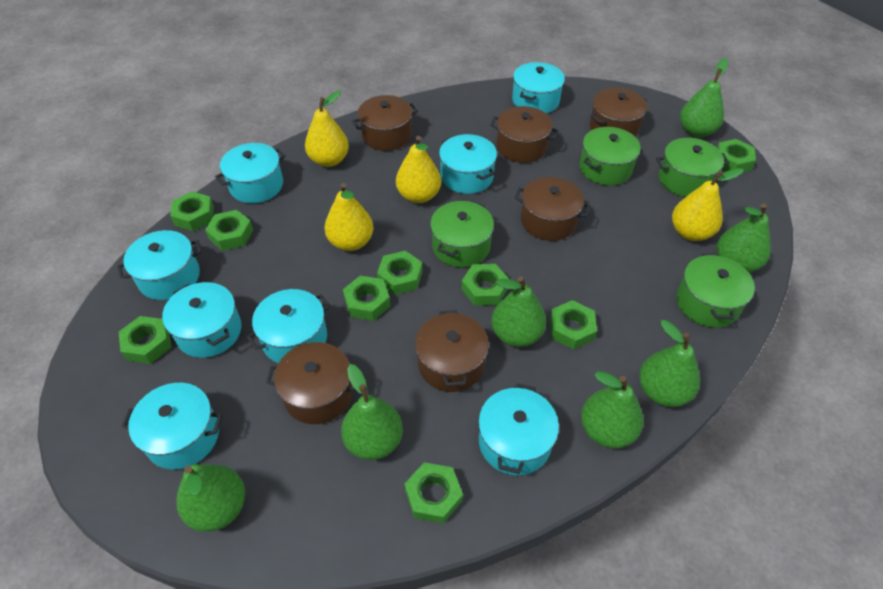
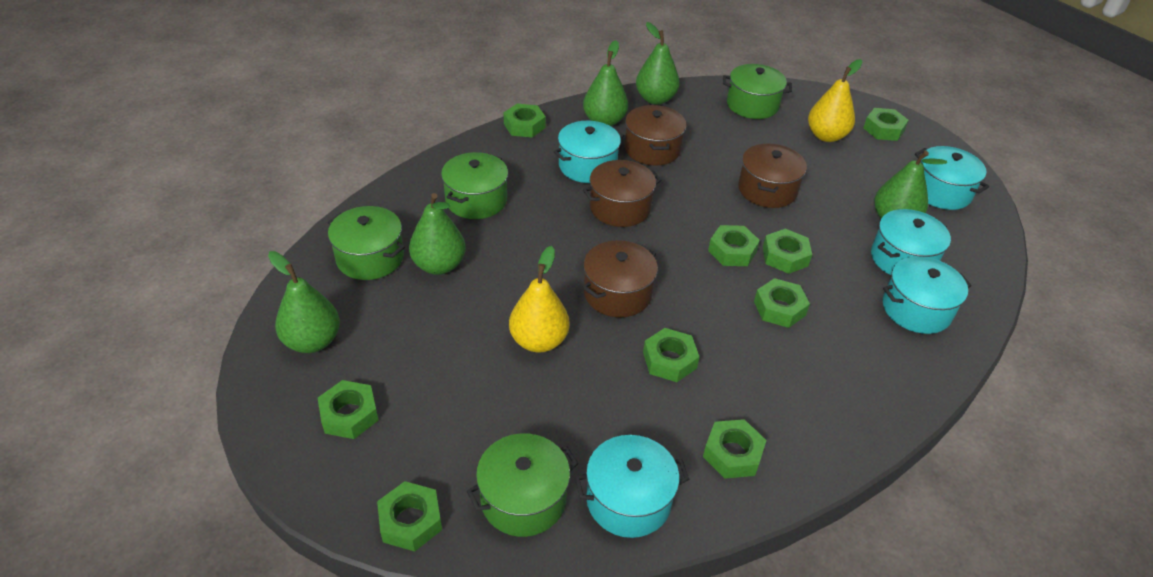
brown pot: 6 -> 4
green pear: 7 -> 5
turquoise pot: 8 -> 5
yellow pear: 4 -> 2

